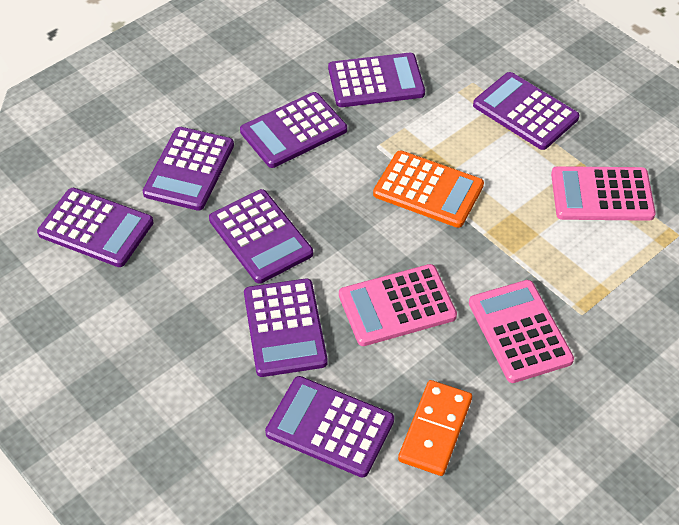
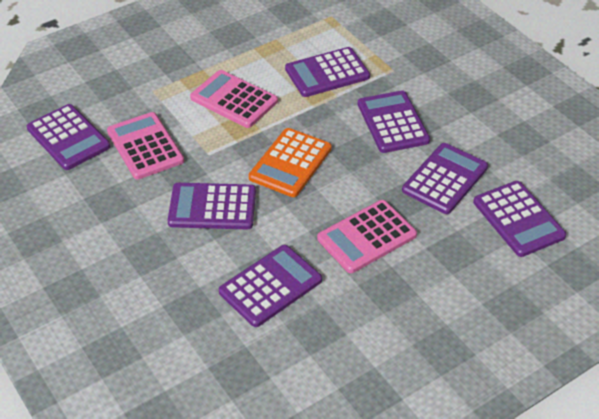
orange domino: 1 -> 0
purple calculator: 8 -> 7

